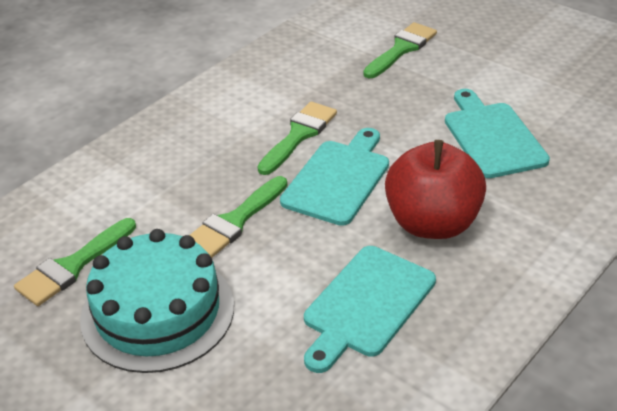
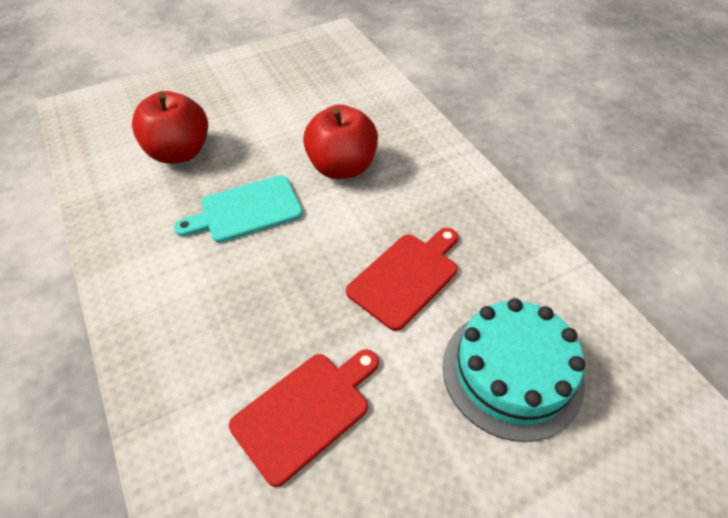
green brush: 4 -> 0
red apple: 1 -> 2
red cutting board: 0 -> 2
turquoise cutting board: 3 -> 1

